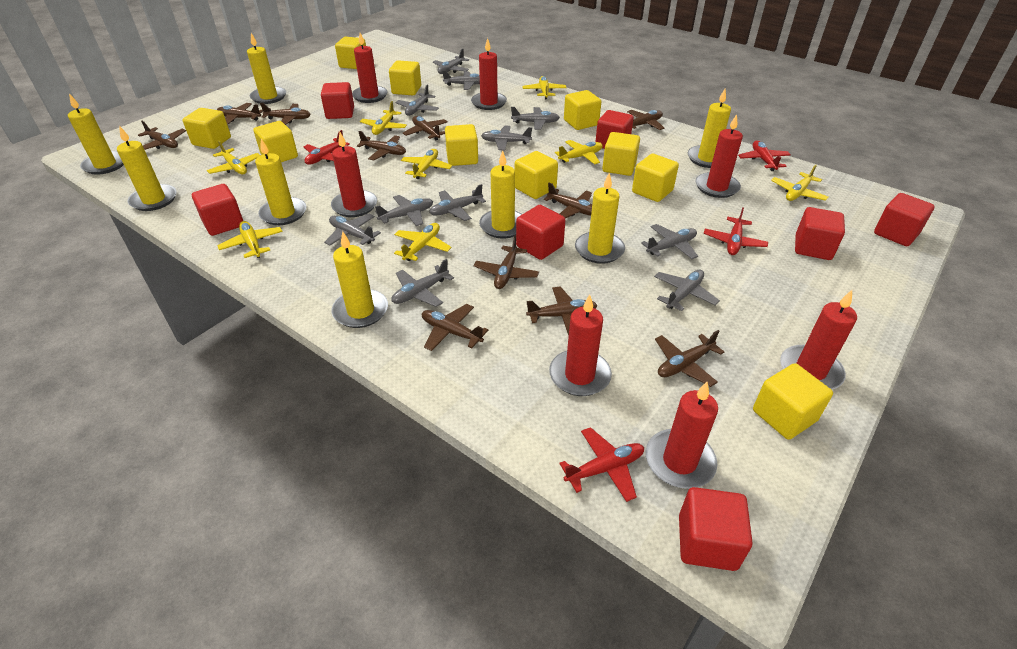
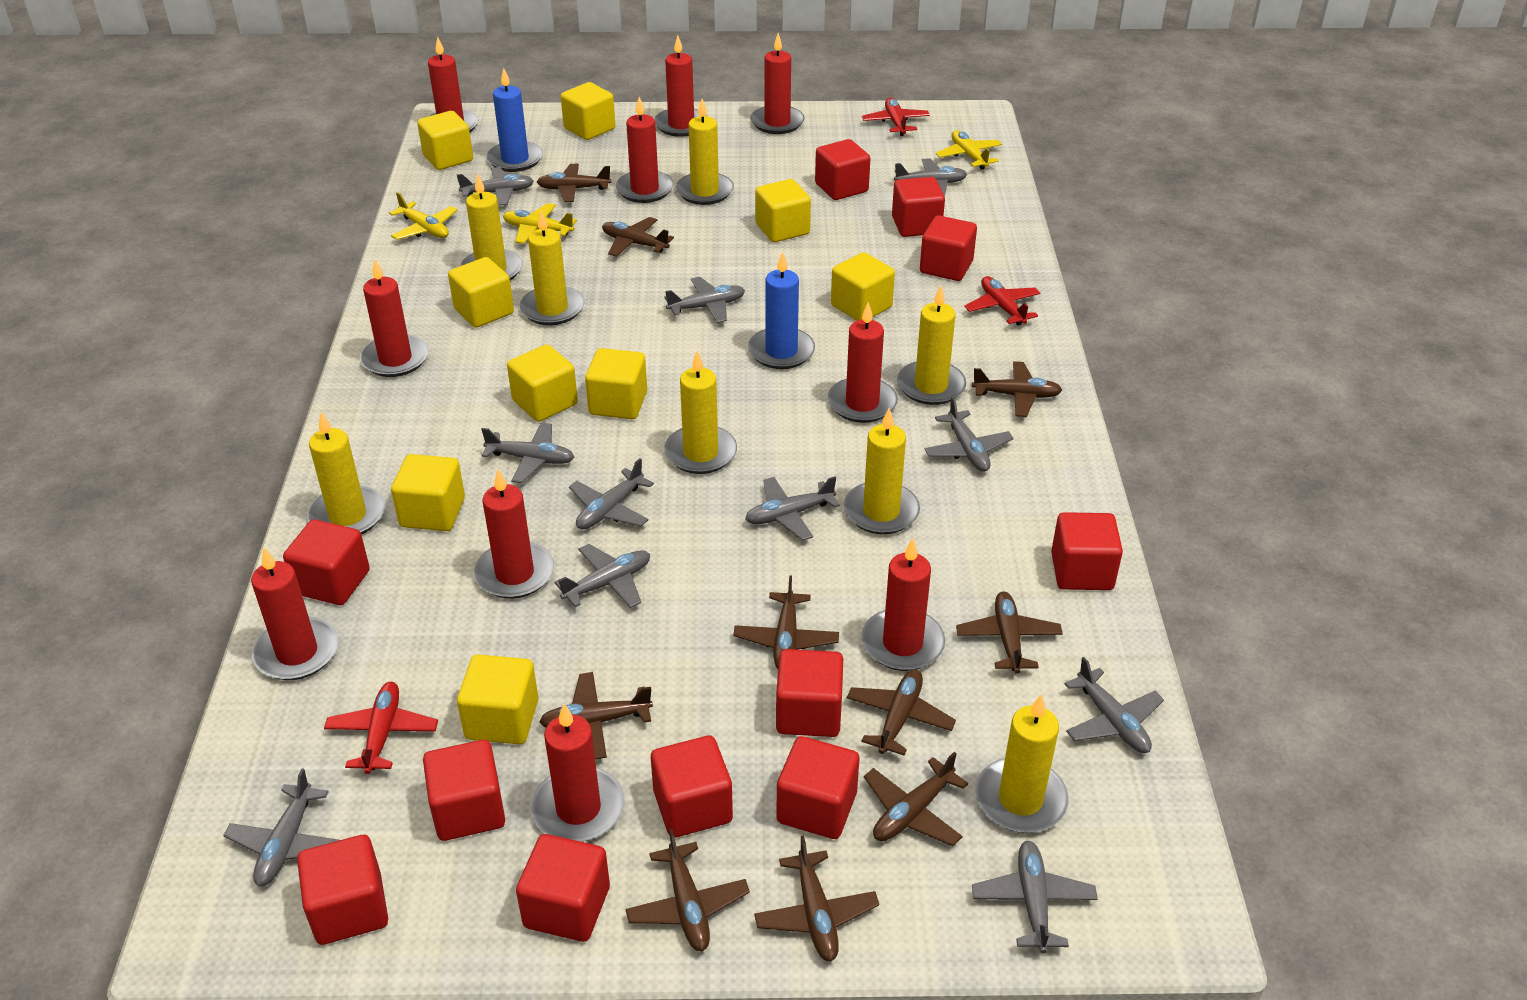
blue candle: 0 -> 2
brown plane: 11 -> 10
red candle: 7 -> 10
red cube: 7 -> 11
red plane: 4 -> 3
yellow cube: 10 -> 9
yellow plane: 8 -> 3

